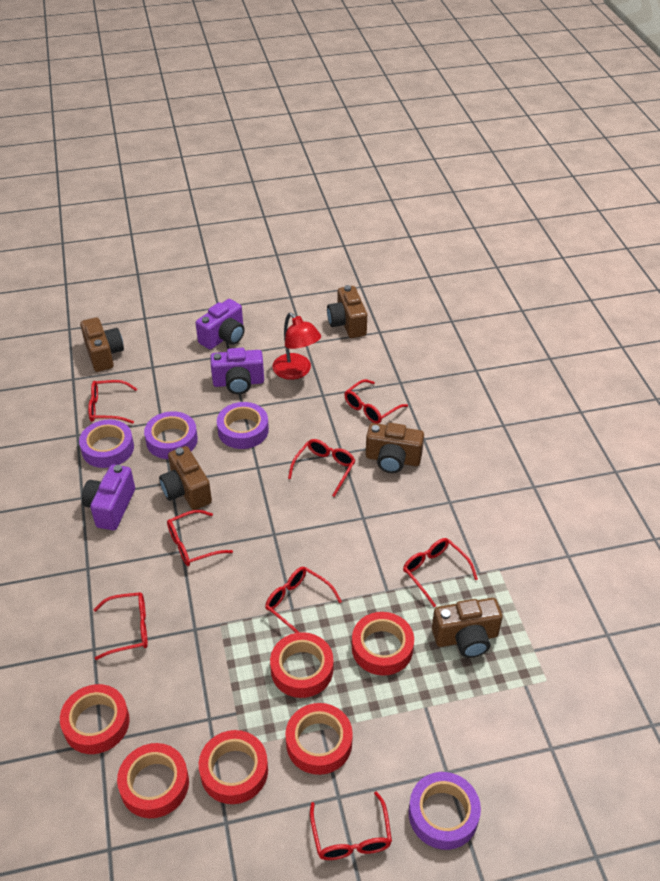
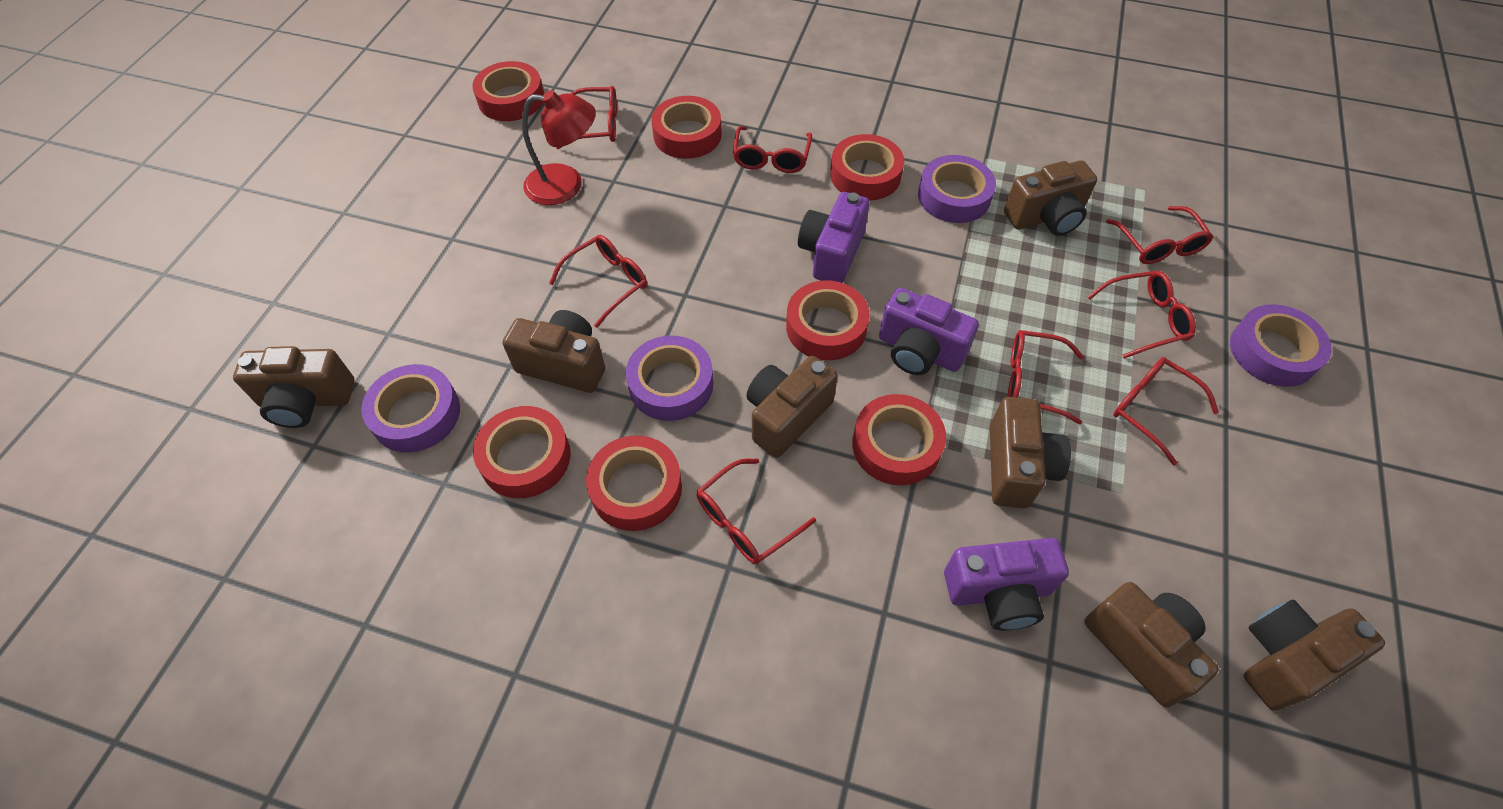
brown camera: 5 -> 7
red tape: 6 -> 7

